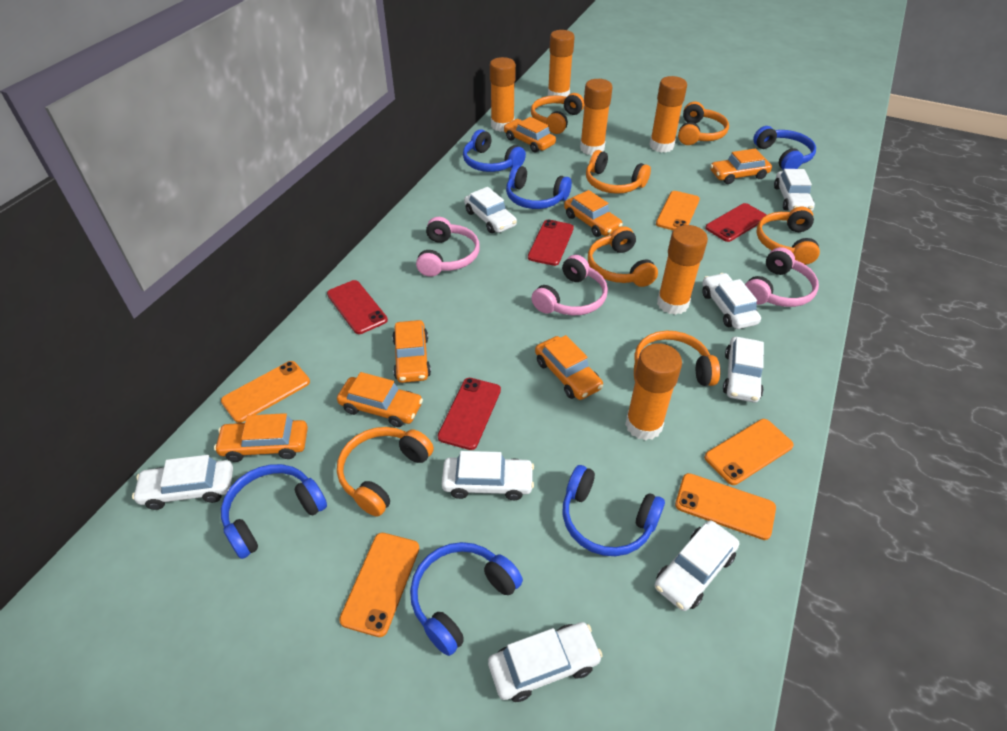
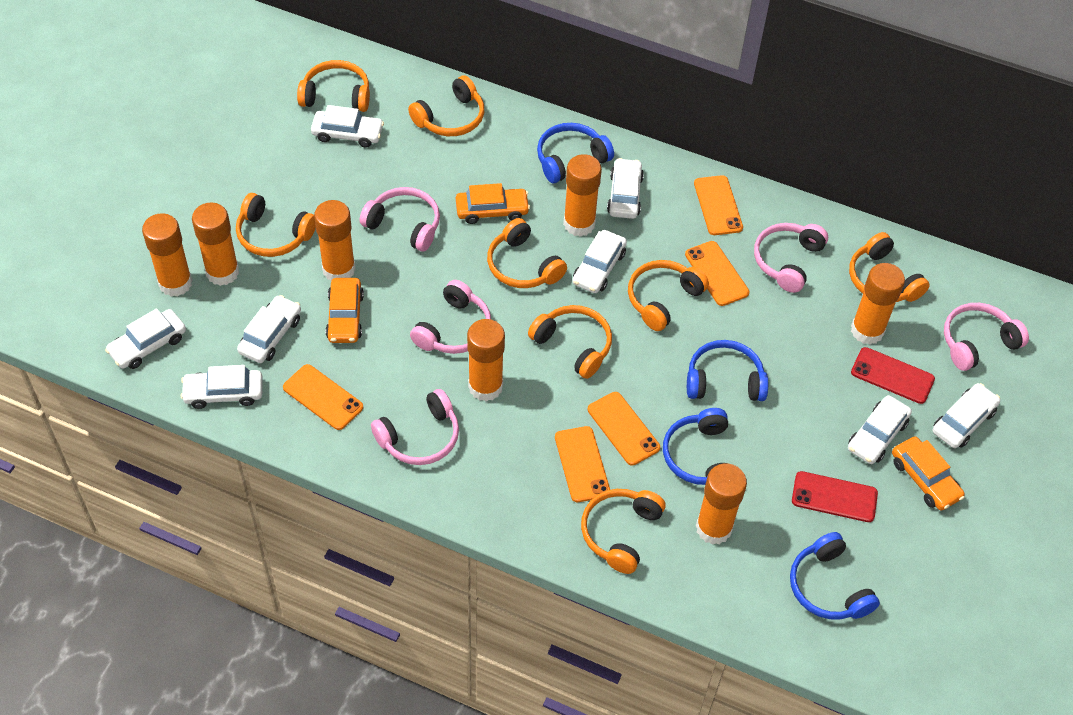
blue headphones: 6 -> 4
orange car: 7 -> 3
orange glue stick: 6 -> 7
orange headphones: 7 -> 8
pink headphones: 3 -> 5
red phone: 4 -> 2

